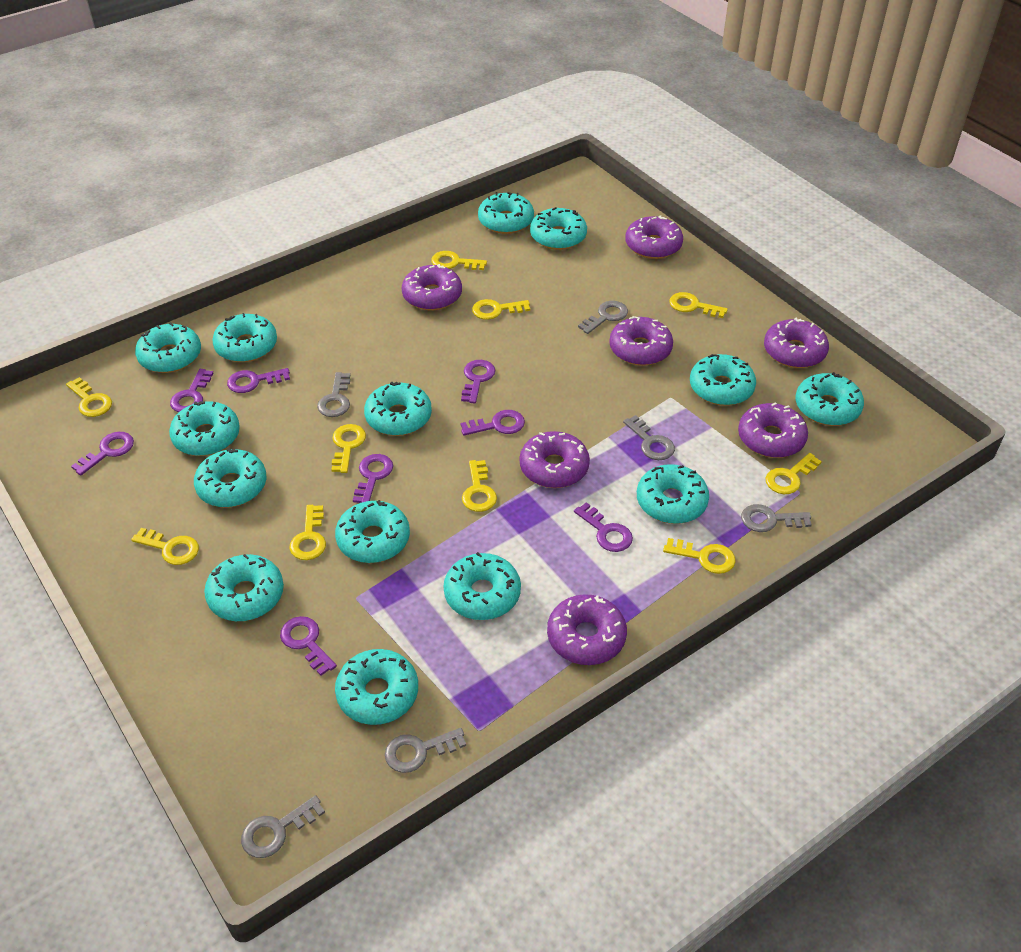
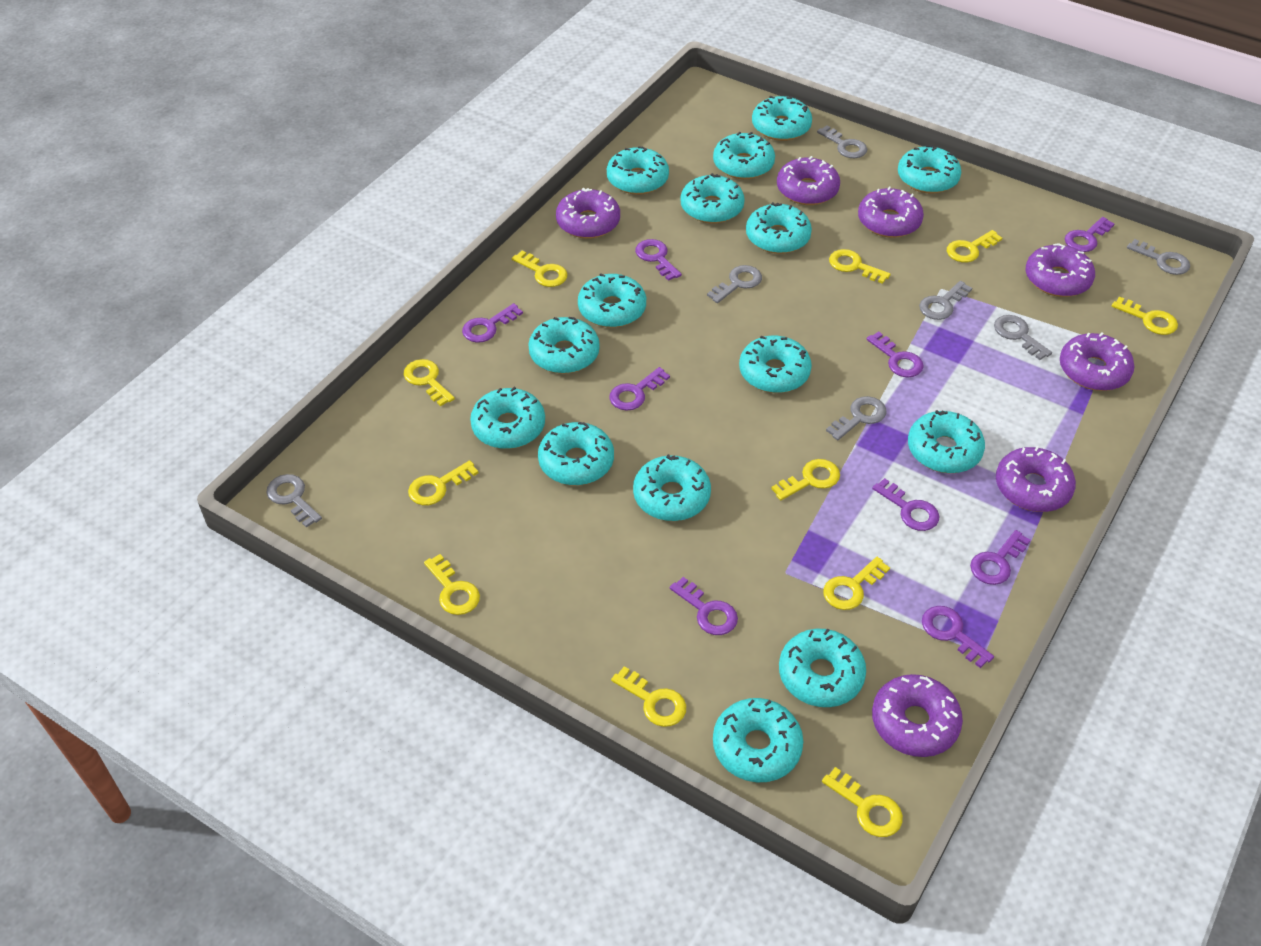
grey key: 6 -> 7
purple key: 8 -> 9
turquoise donut: 14 -> 15
yellow key: 10 -> 11

